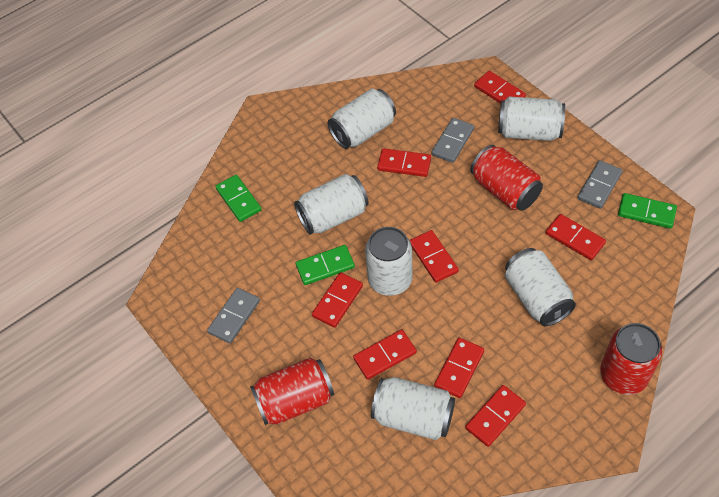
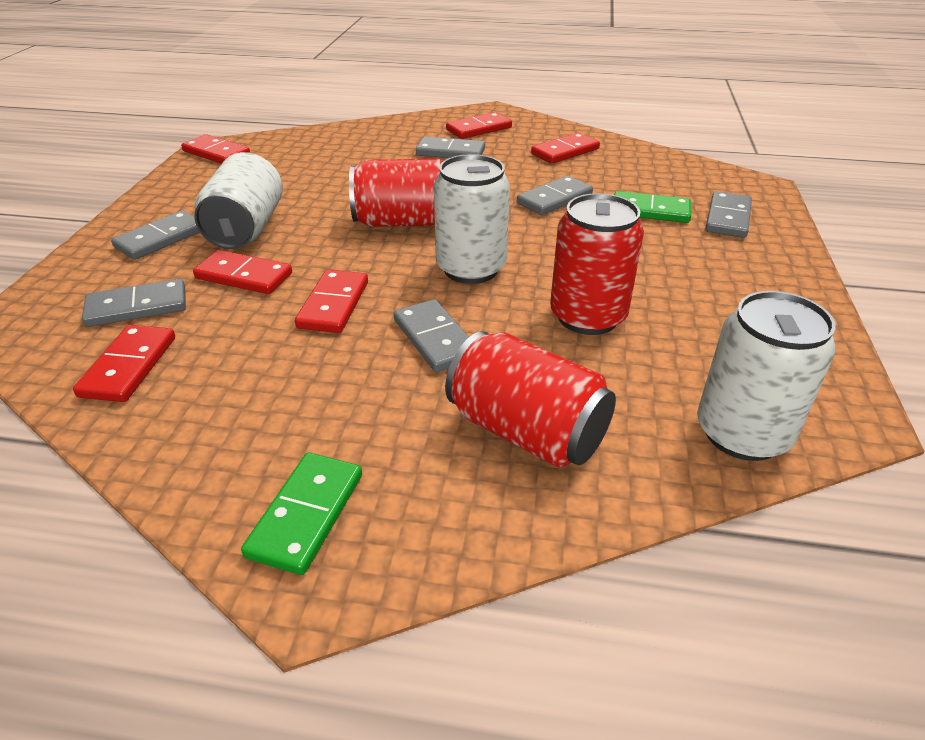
green domino: 3 -> 2
grey domino: 3 -> 6
red domino: 8 -> 6
white can: 6 -> 3

